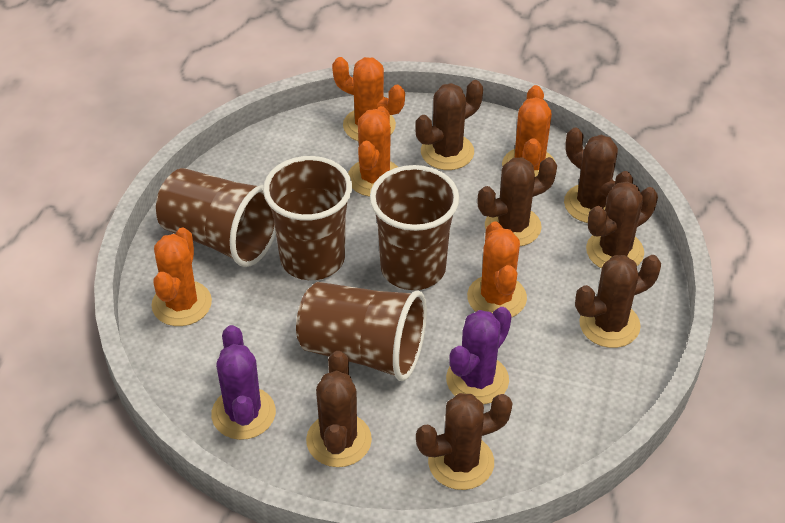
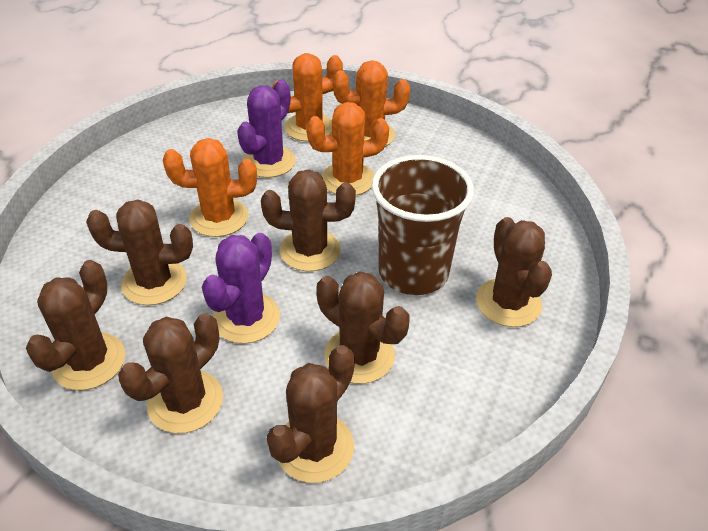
brown cup: 4 -> 1
orange cactus: 5 -> 4

